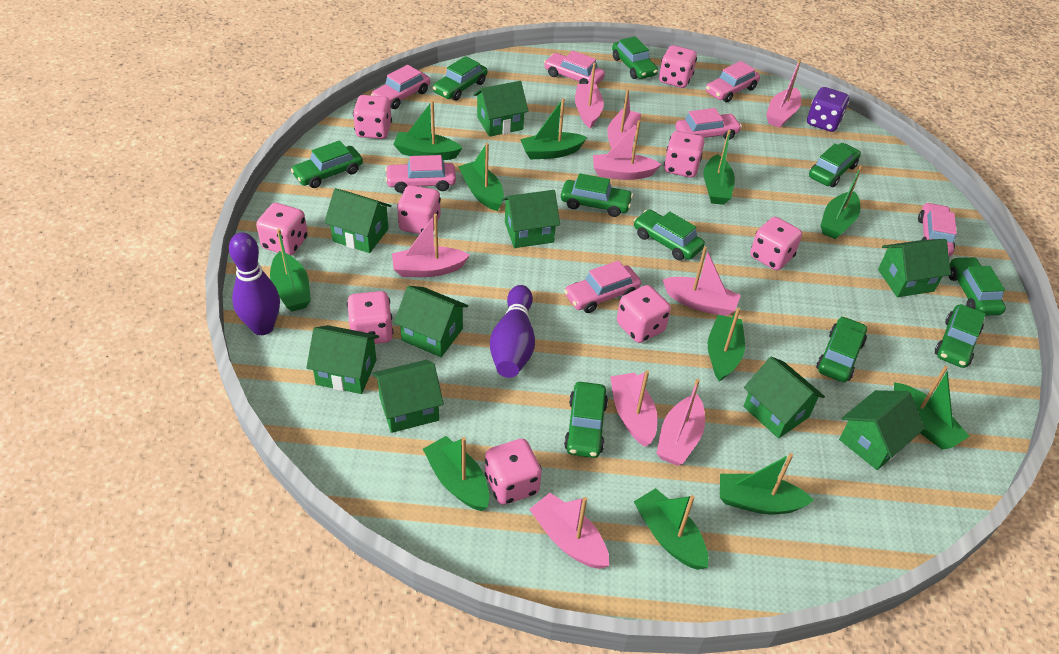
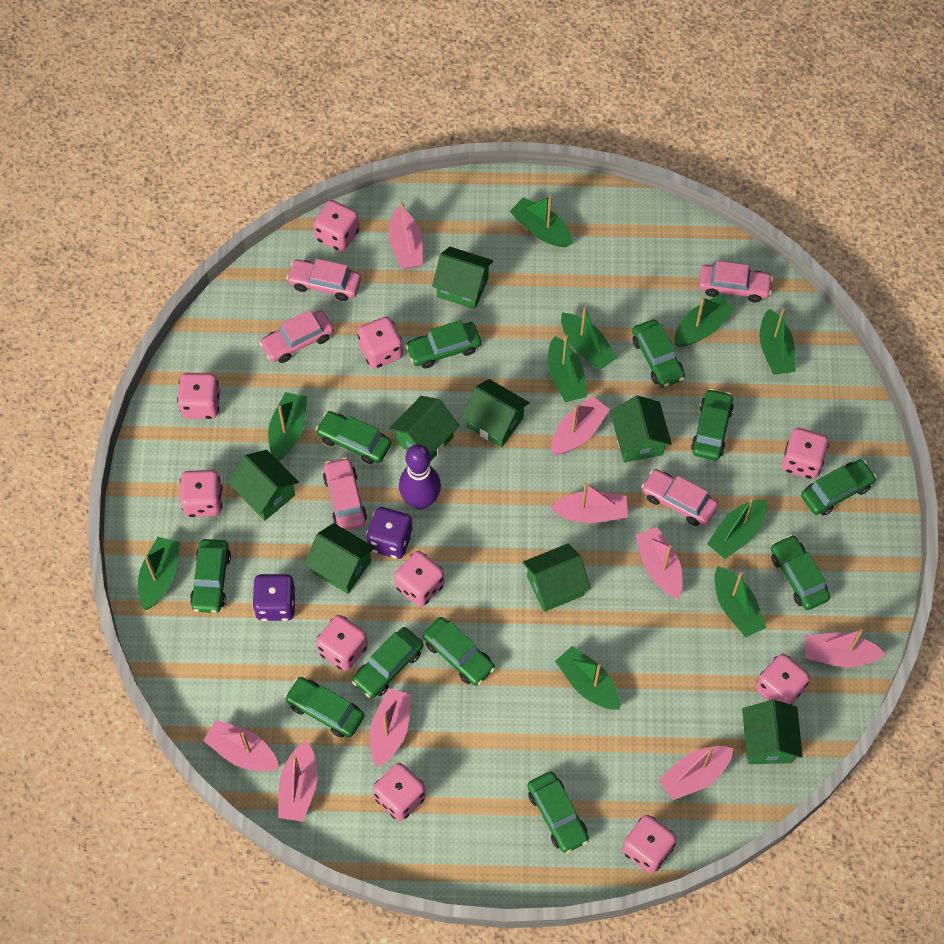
green boat: 11 -> 10
green car: 10 -> 11
green house: 9 -> 8
pink car: 7 -> 5
pink dice: 9 -> 10
purple bowling pin: 2 -> 1
purple dice: 1 -> 2

